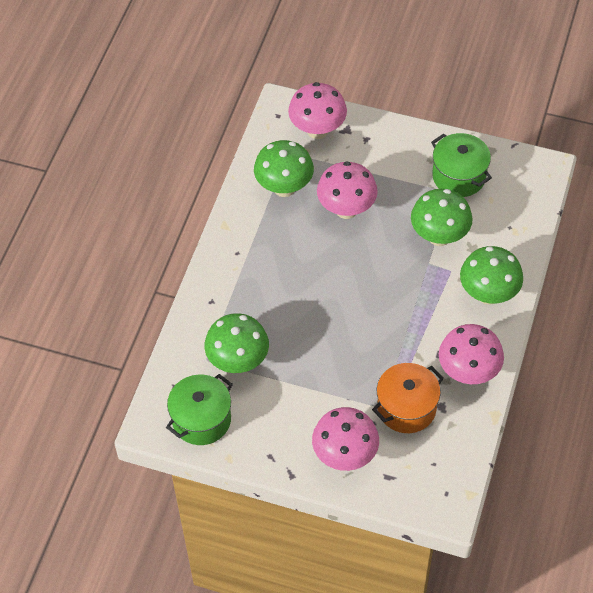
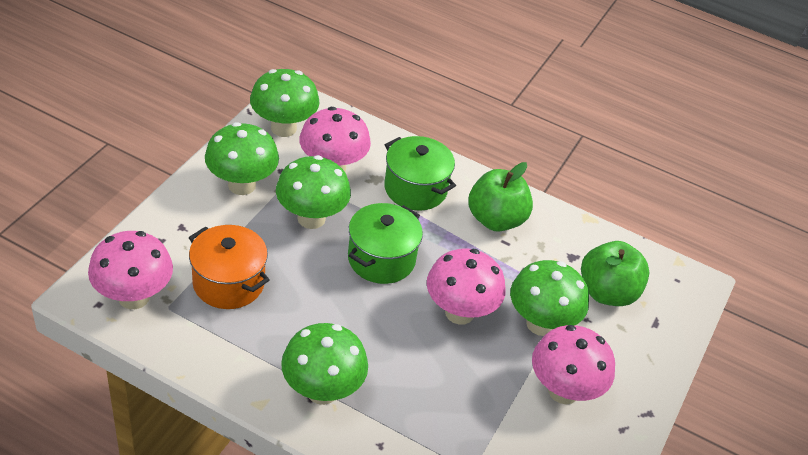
green apple: 0 -> 2
green mushroom: 4 -> 5

